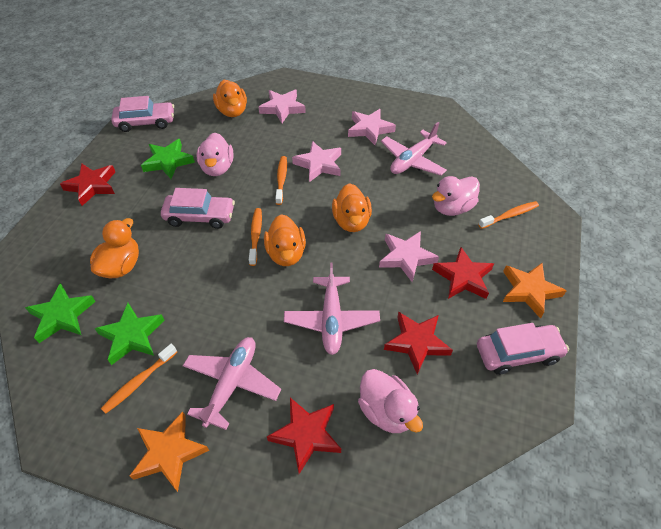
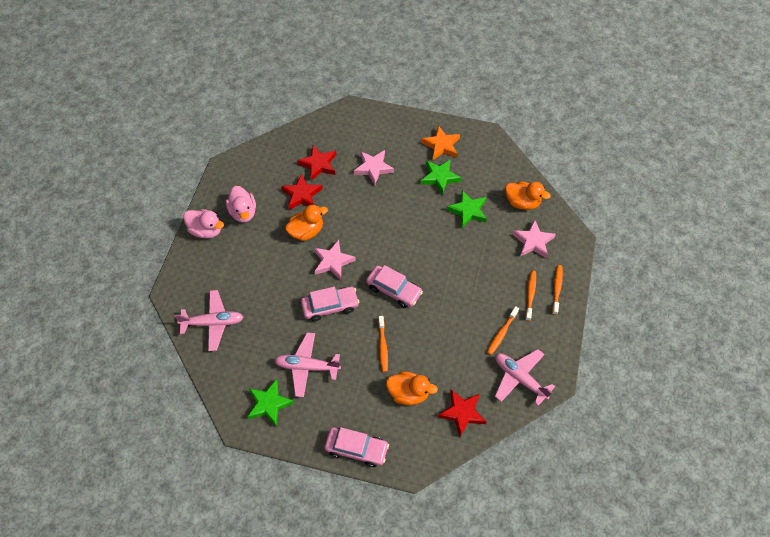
orange duck: 4 -> 3
orange star: 2 -> 1
pink duck: 3 -> 2
pink star: 4 -> 3
red star: 4 -> 3

